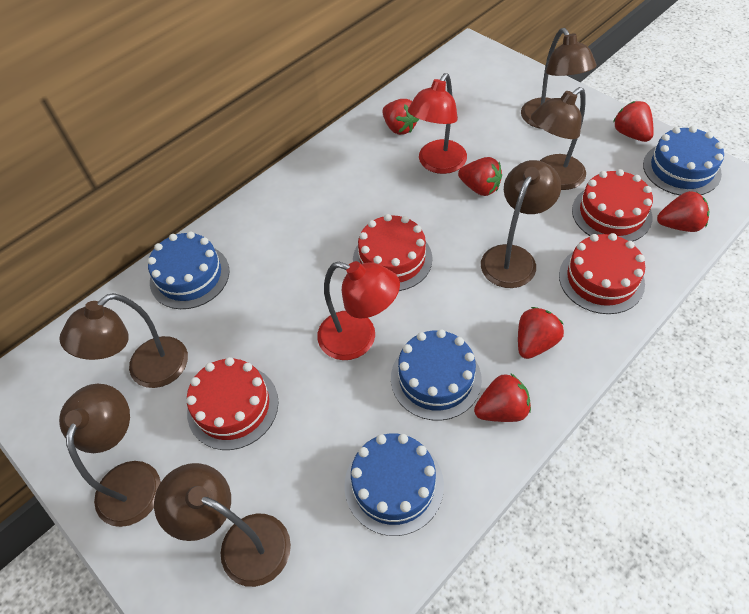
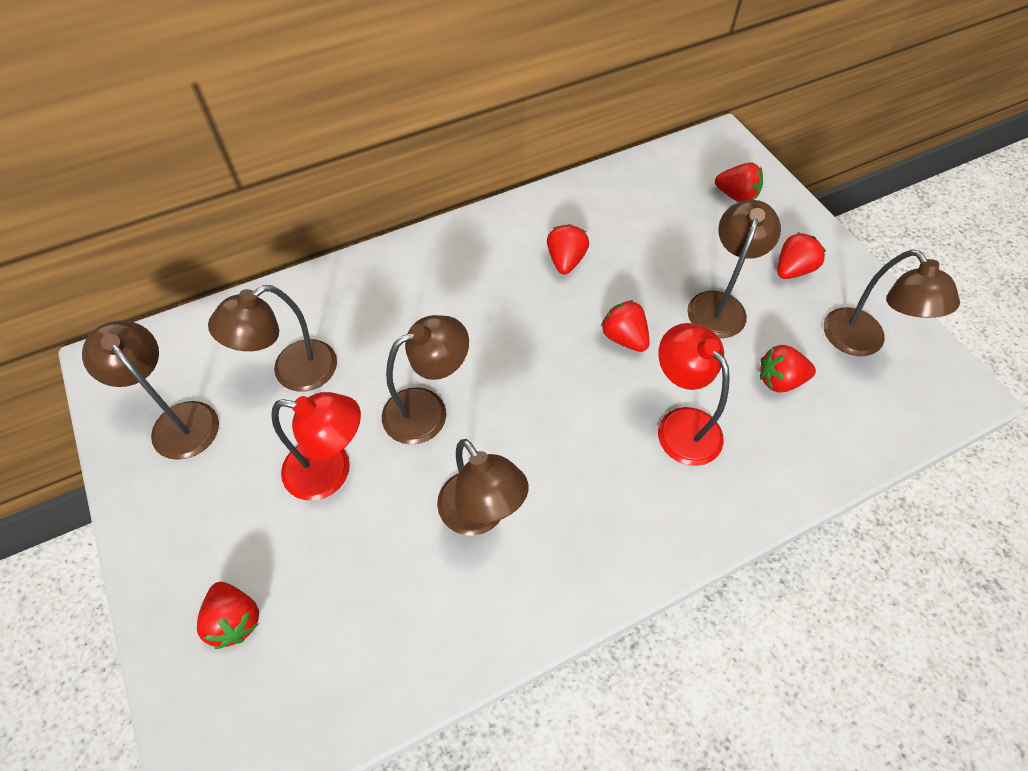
blue cake: 4 -> 0
red cake: 4 -> 0

